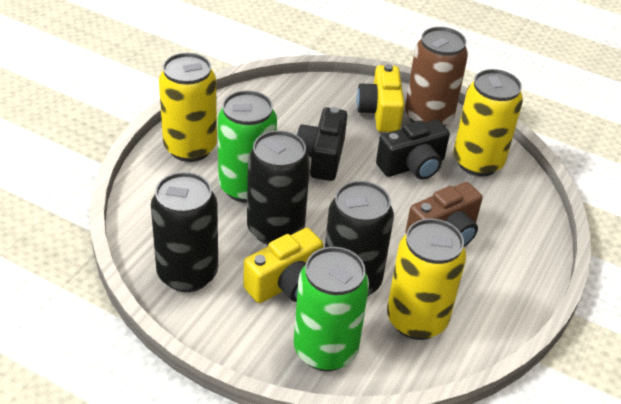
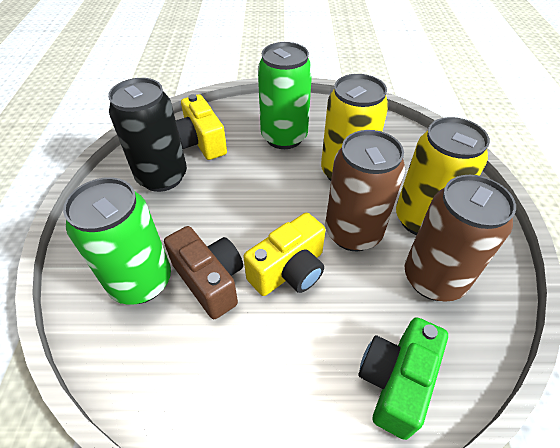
black camera: 2 -> 0
black can: 3 -> 1
brown can: 1 -> 2
green camera: 0 -> 1
yellow can: 3 -> 2

